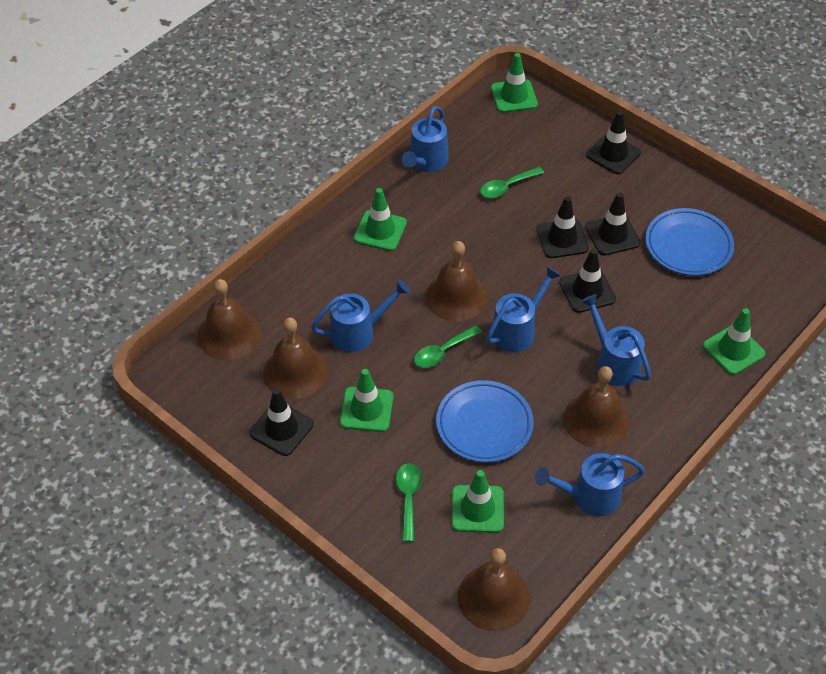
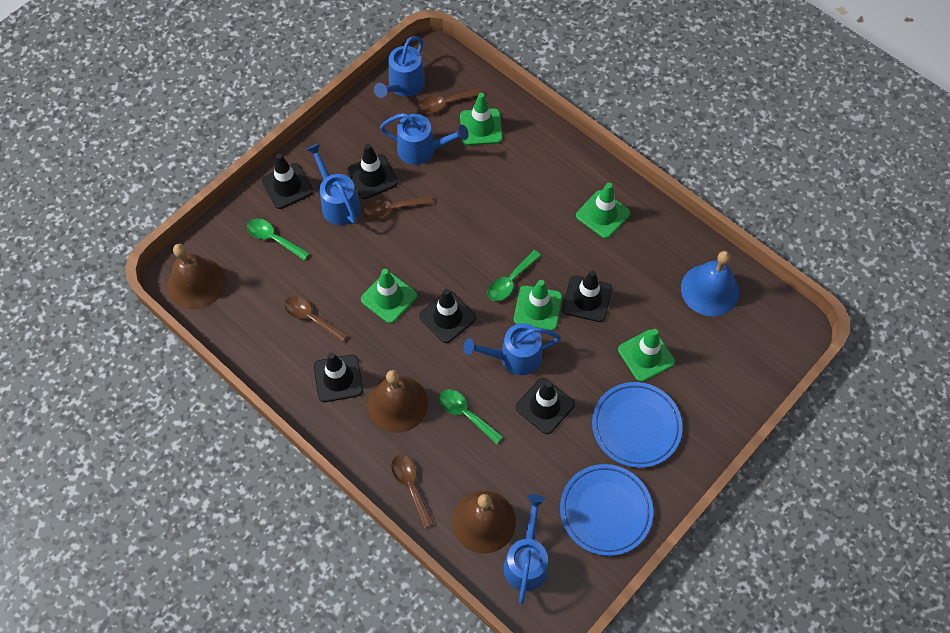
black traffic cone: 5 -> 6
blue bell: 0 -> 1
brown bell: 5 -> 3
brown spoon: 0 -> 4

